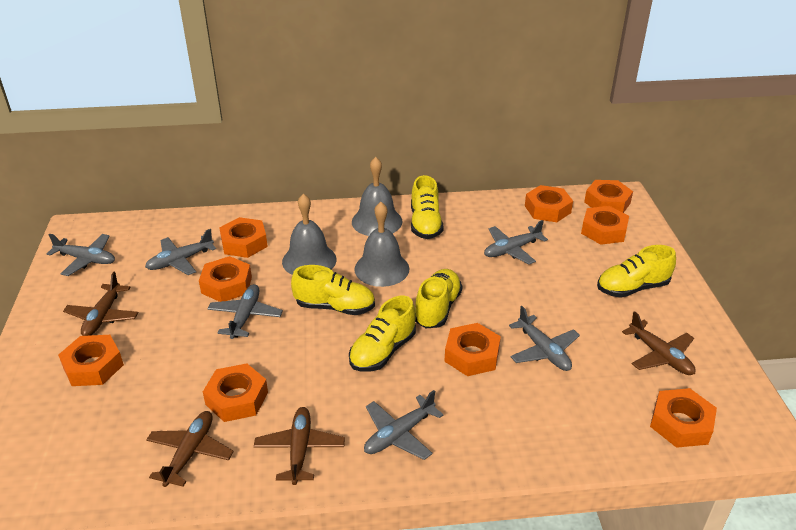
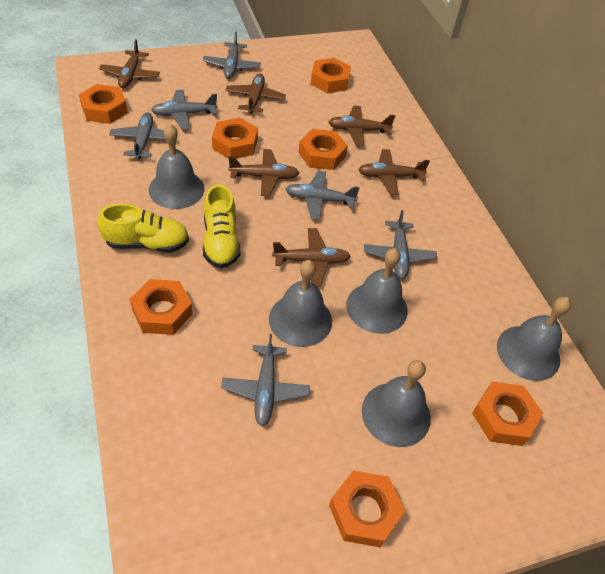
brown plane: 4 -> 6
grey bell: 3 -> 5
orange nut: 9 -> 7
yellow shoe: 5 -> 2

